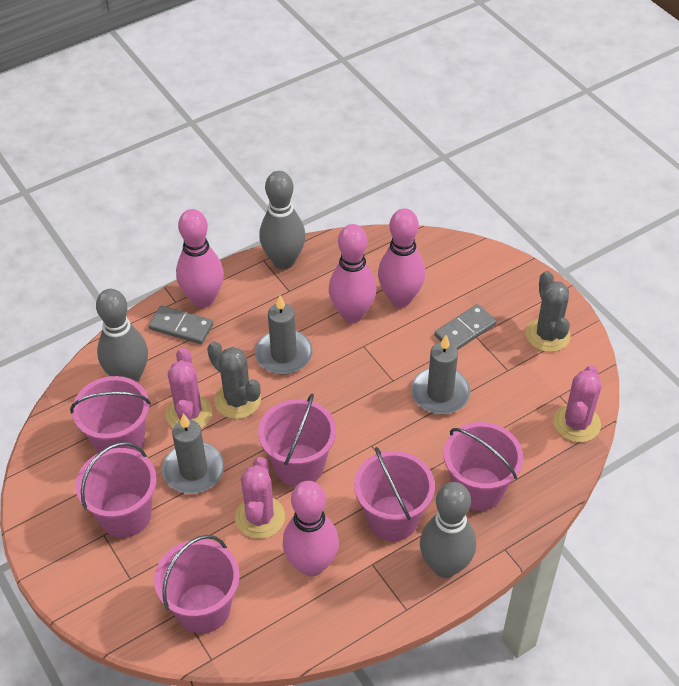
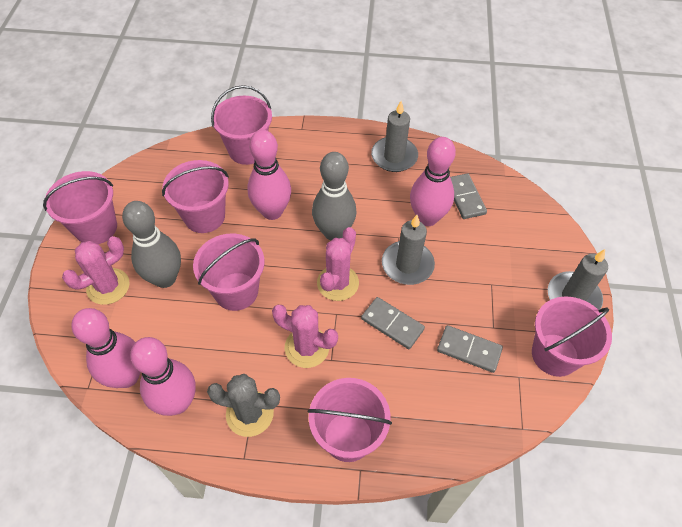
grey bowling pin: 3 -> 2
grey cactus: 2 -> 1
grey domino: 2 -> 3

